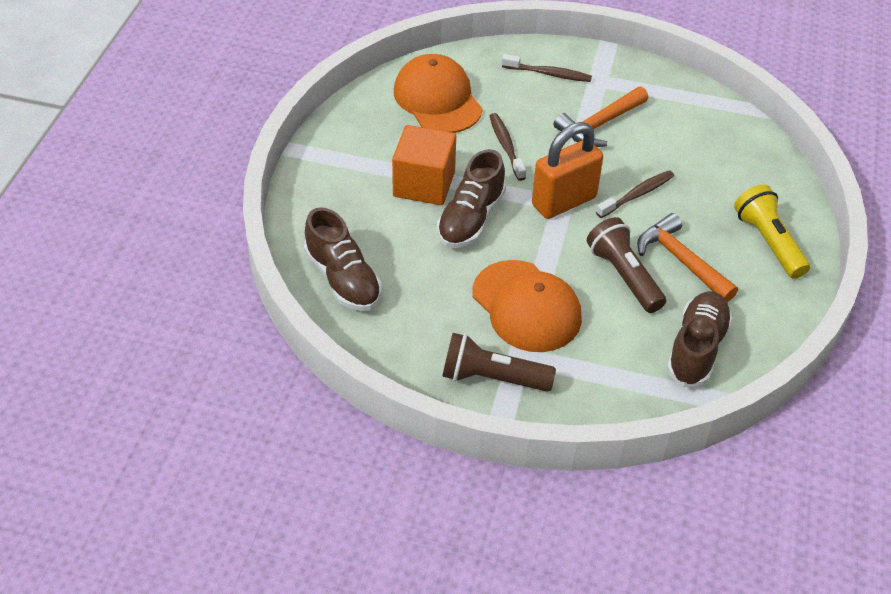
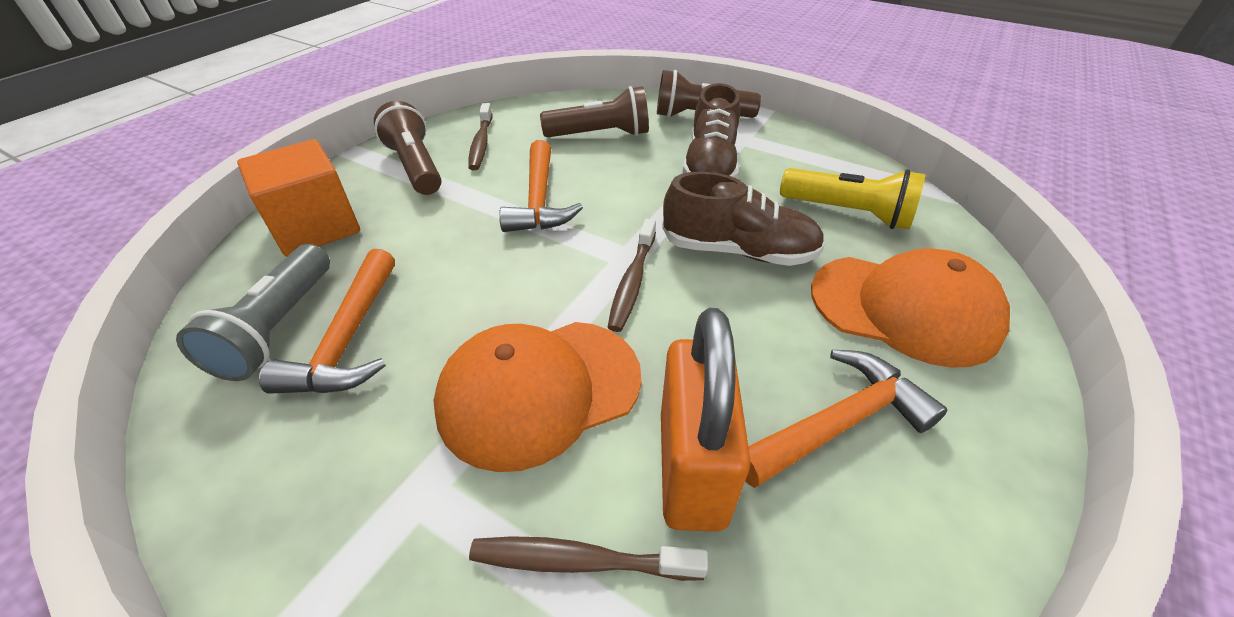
brown flashlight: 2 -> 3
brown shoe: 3 -> 2
grey flashlight: 0 -> 1
orange hammer: 2 -> 3

